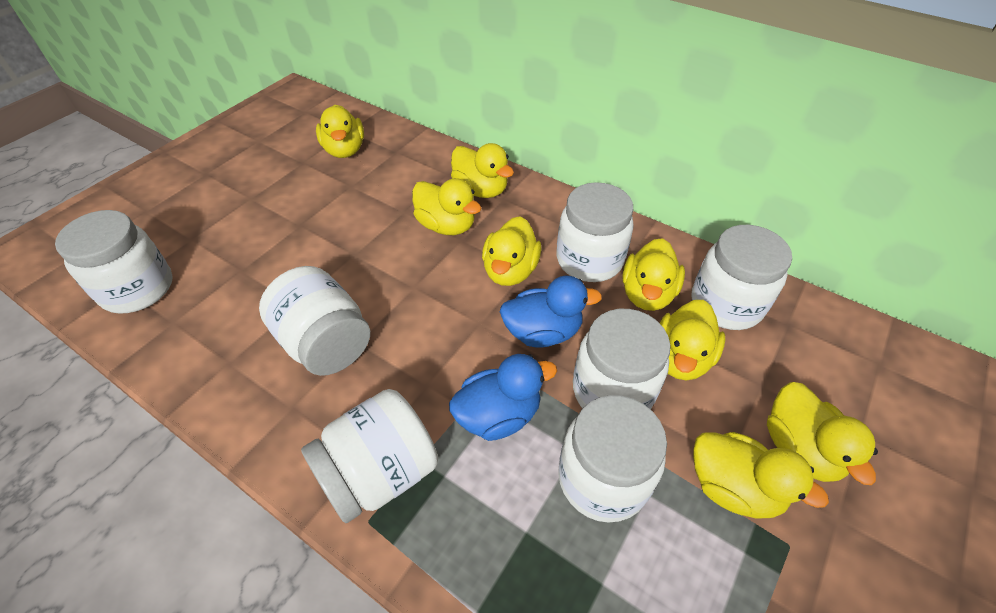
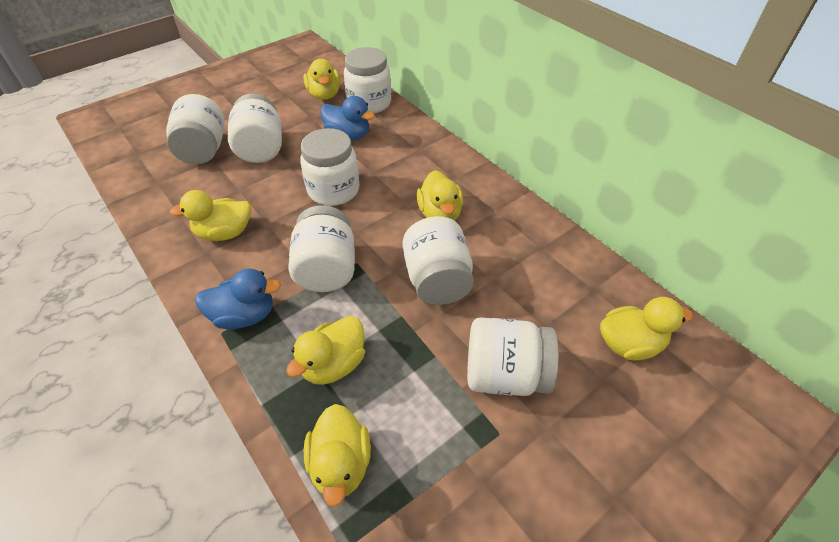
yellow duck: 8 -> 6

